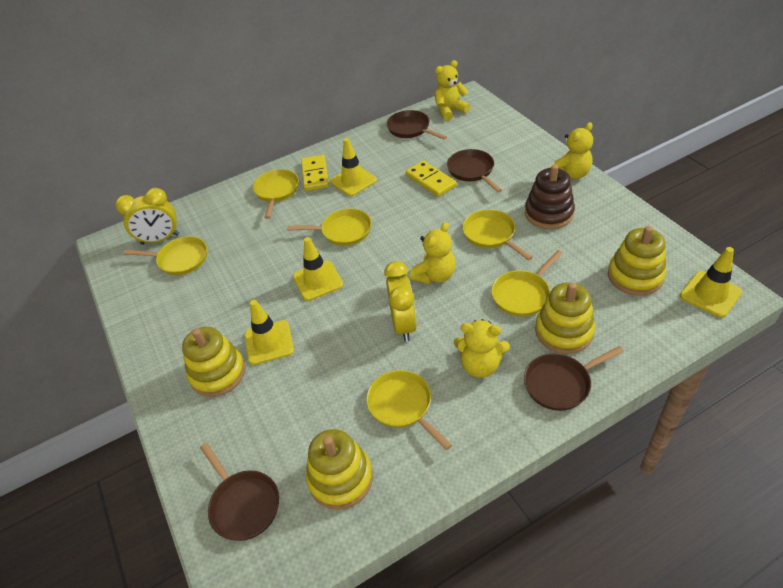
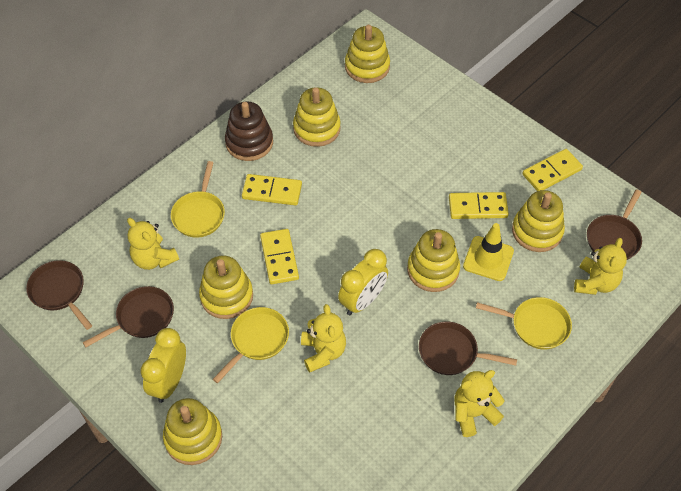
yellow domino: 2 -> 4
yellow pan: 6 -> 3
yellow stacking toy: 4 -> 6
yellow traffic cone: 4 -> 1

